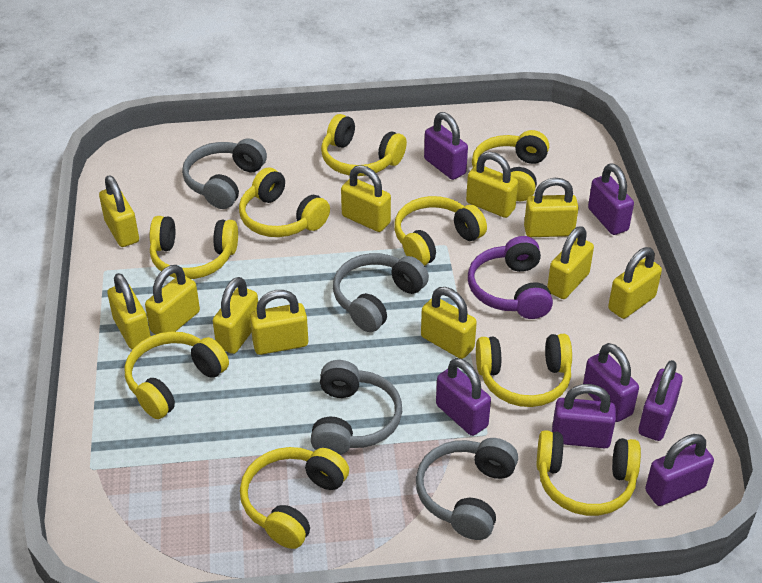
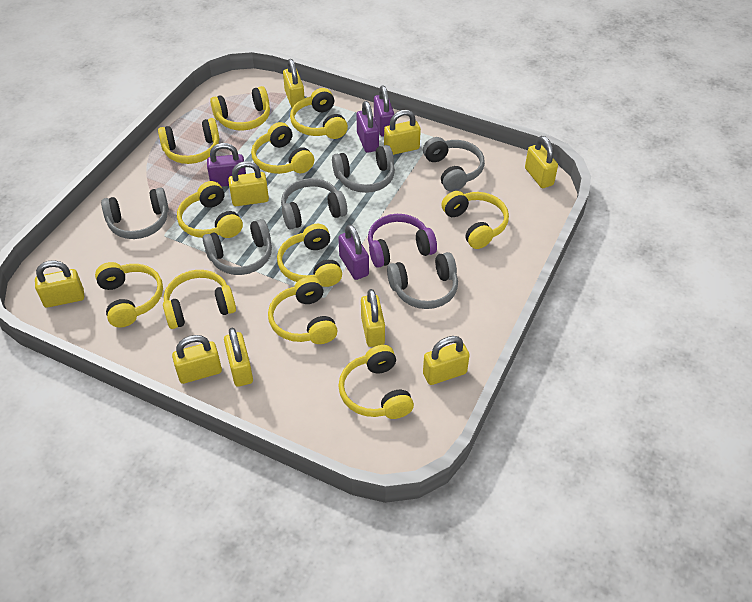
grey headphones: 4 -> 6
purple padlock: 7 -> 4
yellow headphones: 9 -> 11
yellow padlock: 11 -> 9

